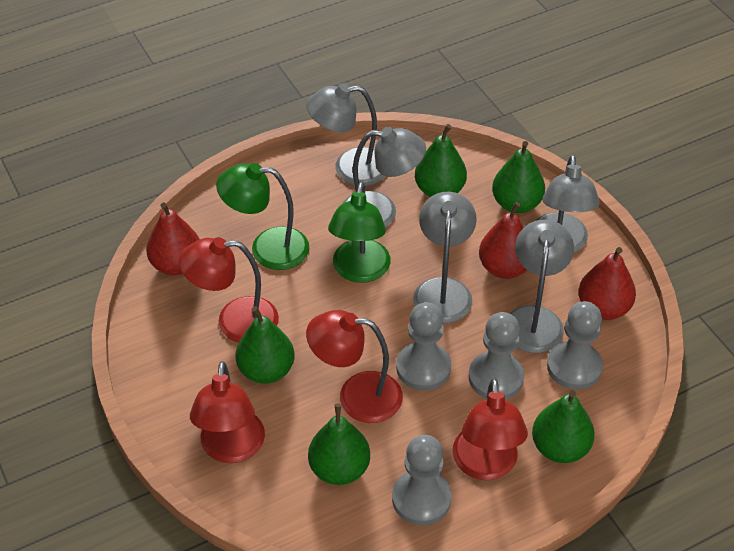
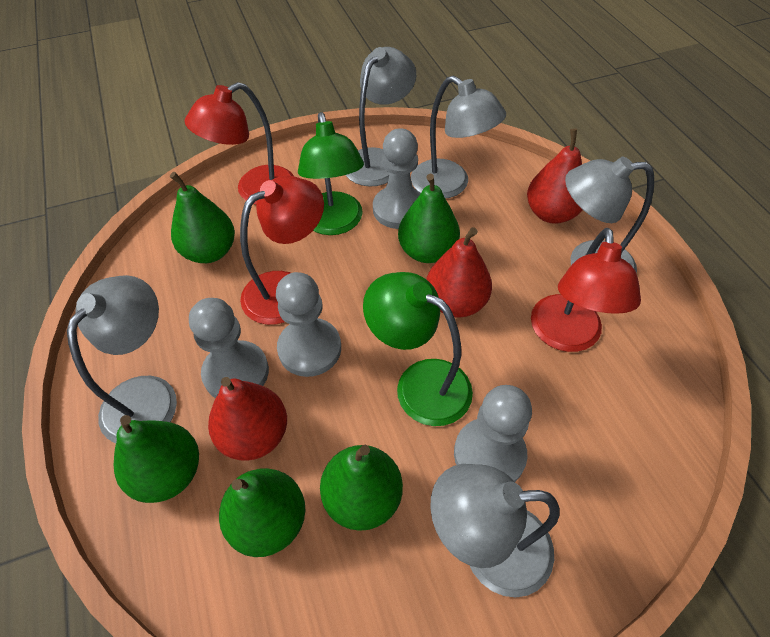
red lamp: 4 -> 3

